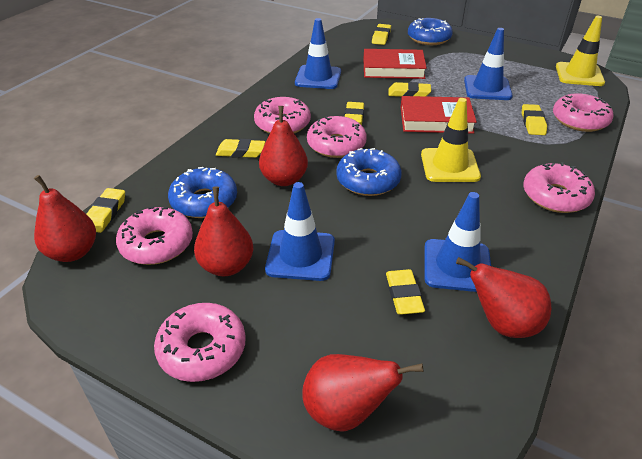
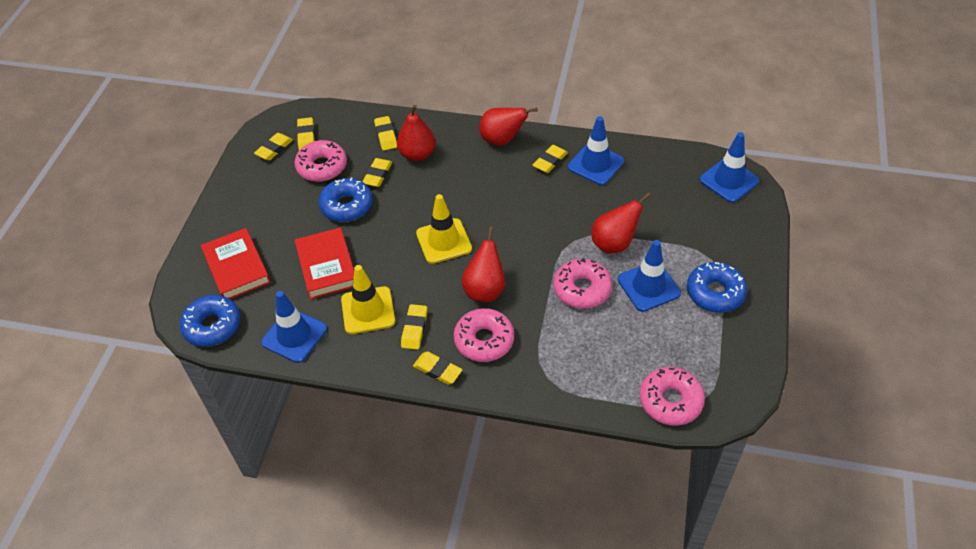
pink donut: 6 -> 4
red pear: 5 -> 4

